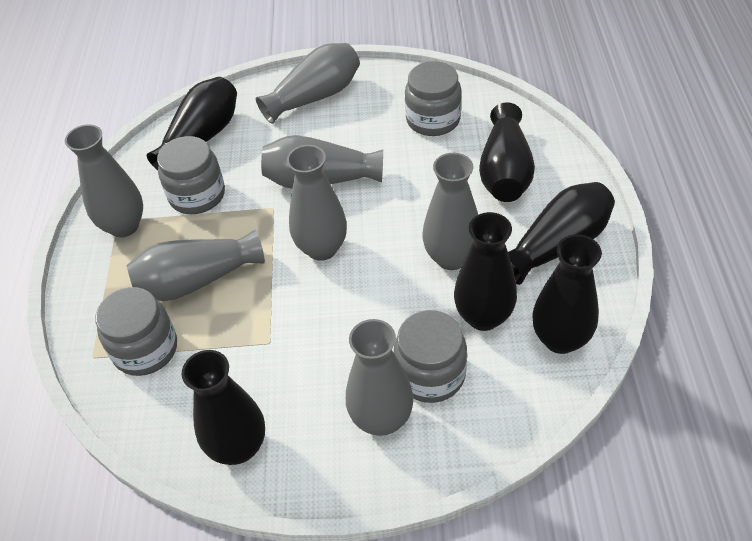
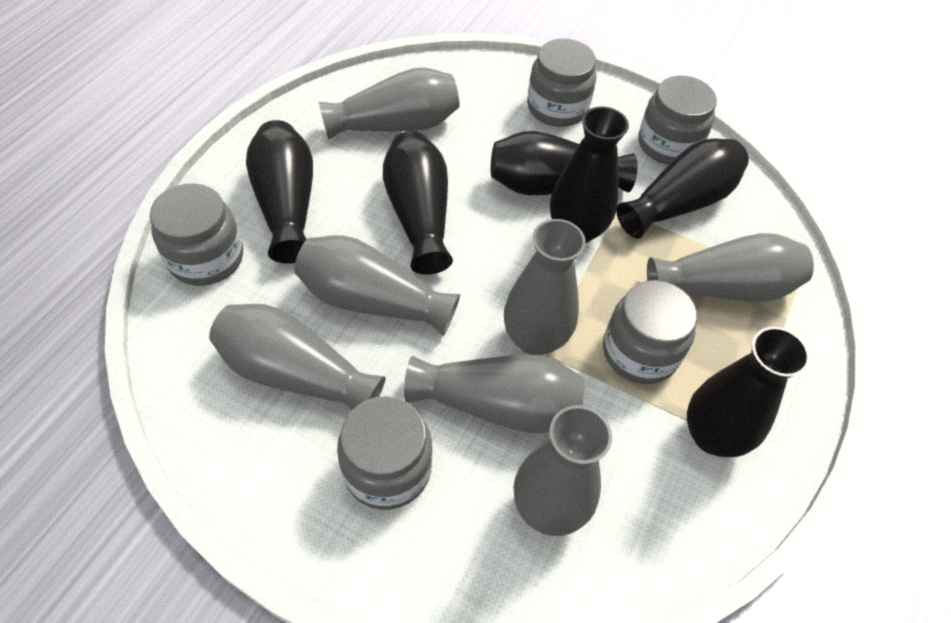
grey jar: 4 -> 5

